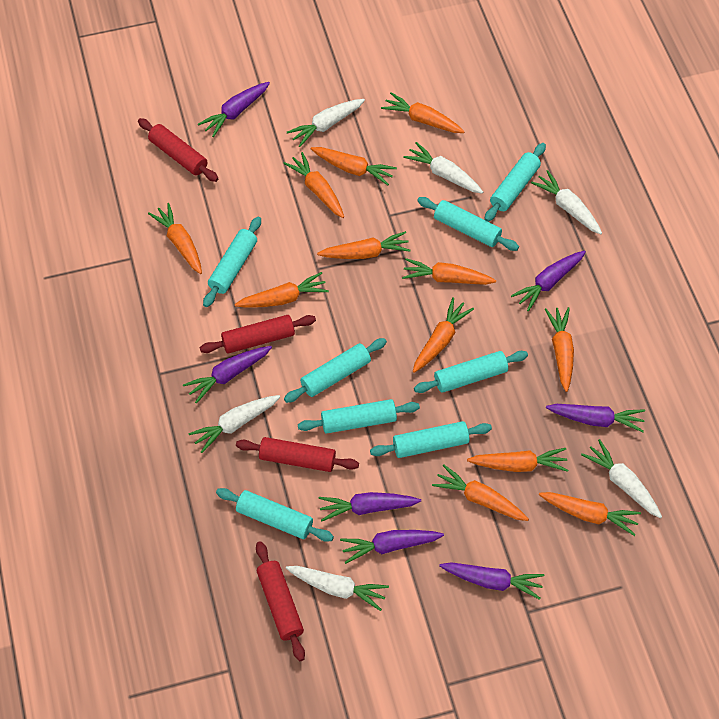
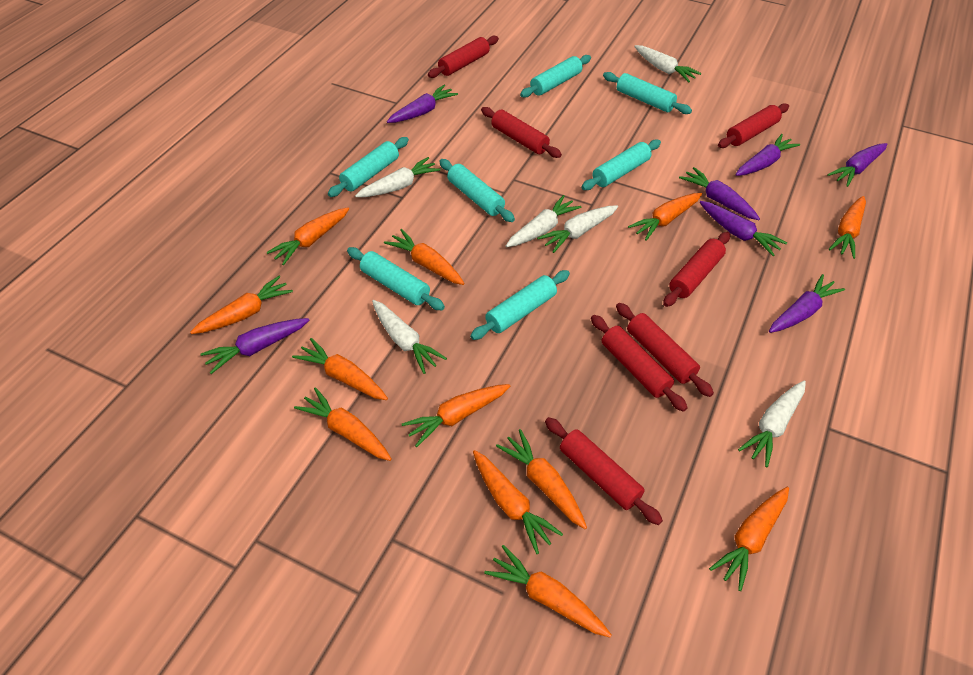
red rolling pin: 4 -> 7
turquoise rolling pin: 8 -> 7

